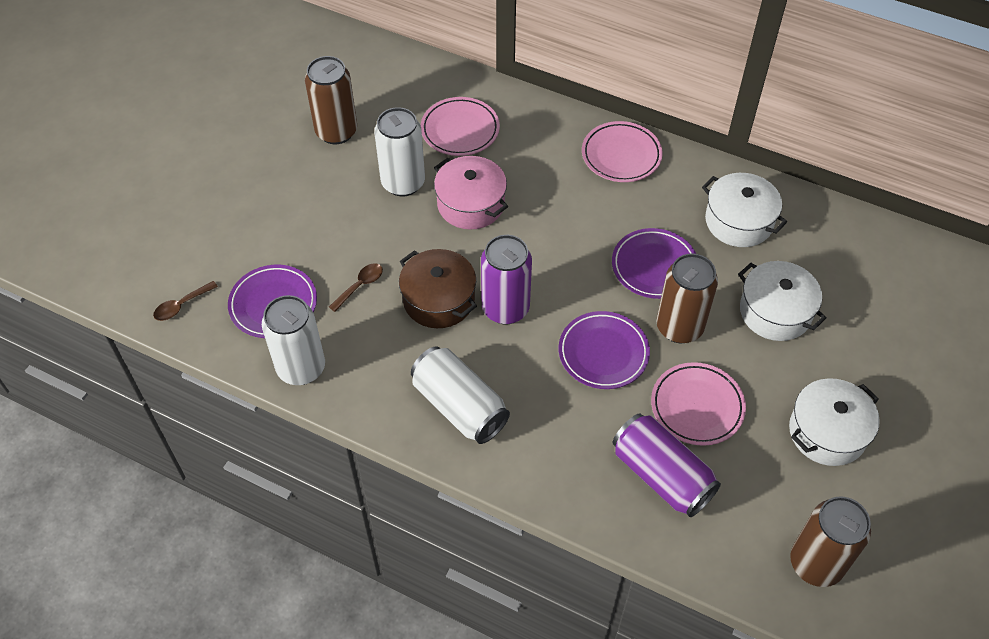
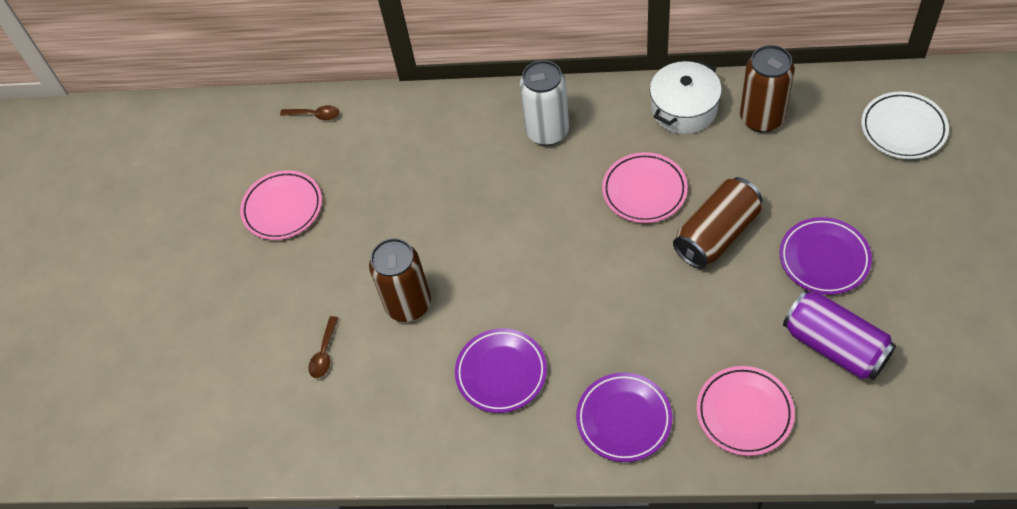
brown pot: 1 -> 0
pink pot: 1 -> 0
purple can: 2 -> 1
white can: 3 -> 1
white plate: 0 -> 1
white pot: 3 -> 1

